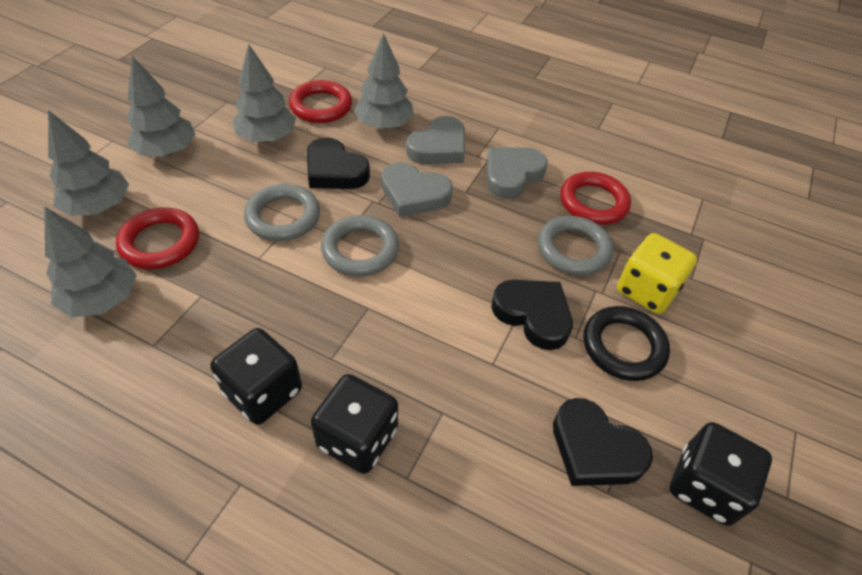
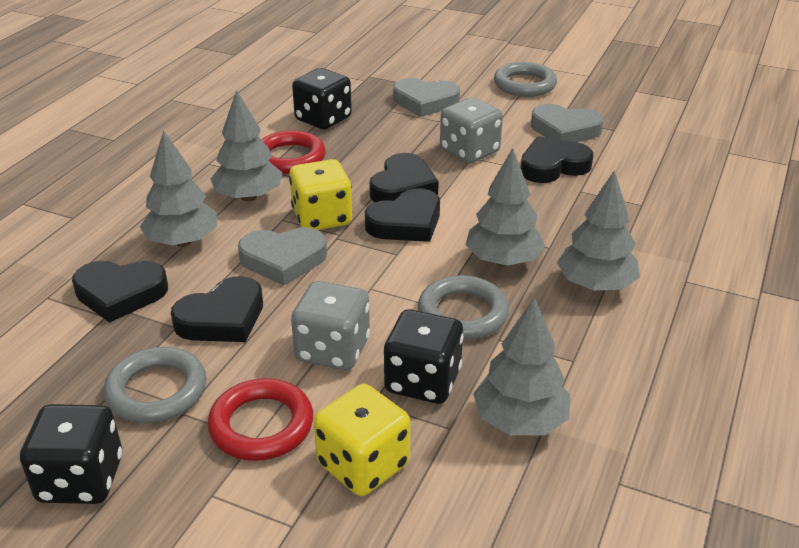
black heart: 3 -> 5
black ring: 1 -> 0
grey dice: 0 -> 2
red ring: 3 -> 2
yellow dice: 1 -> 2

